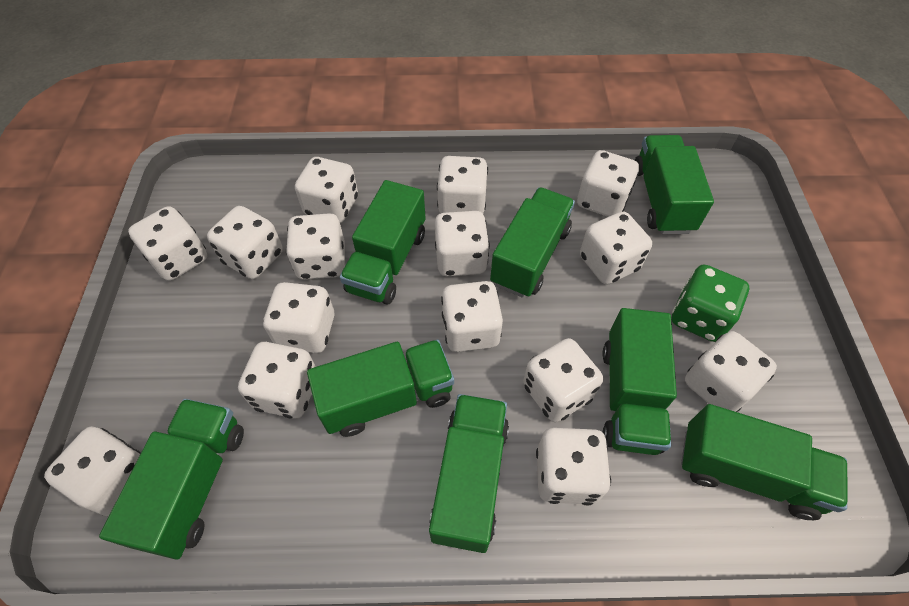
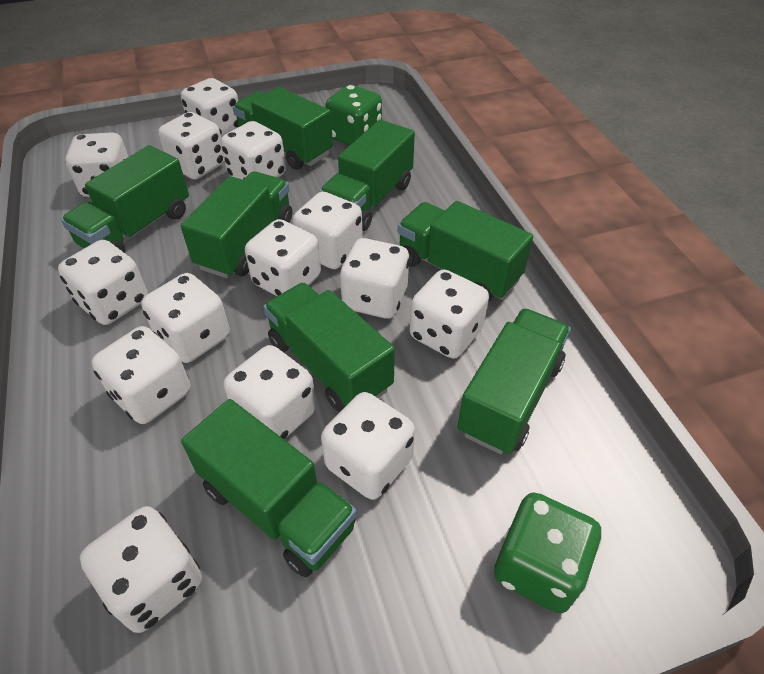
green dice: 1 -> 2
white dice: 15 -> 14

